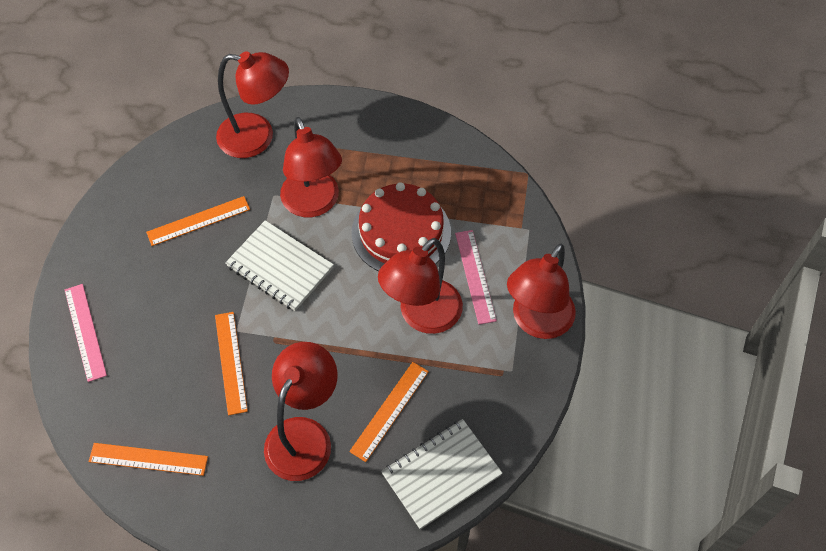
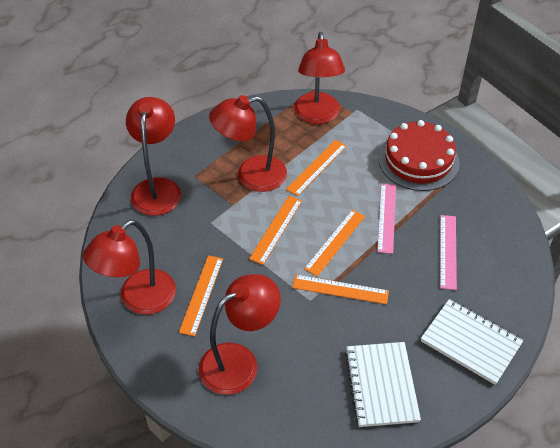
orange ruler: 4 -> 5

